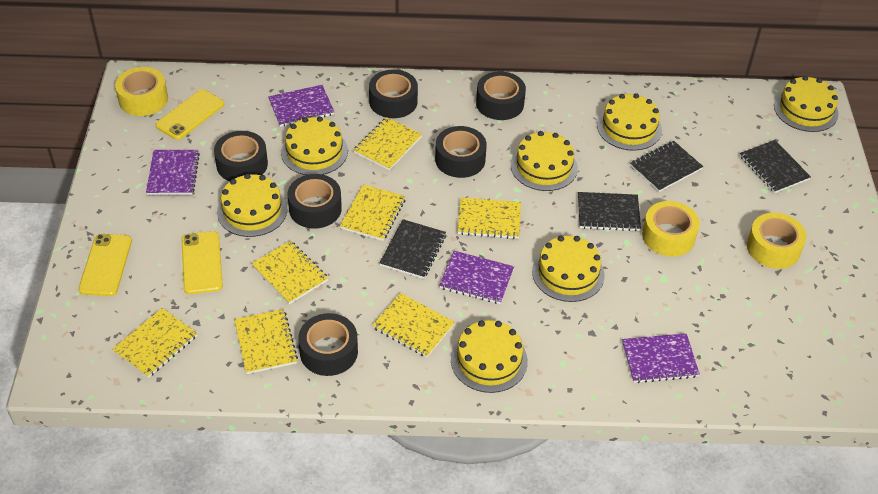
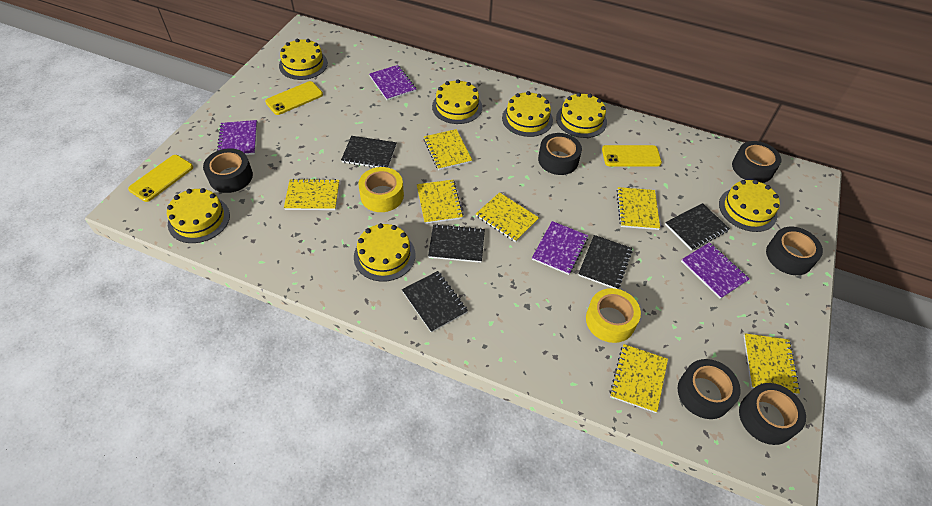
black notebook: 4 -> 5
yellow tape: 3 -> 2

